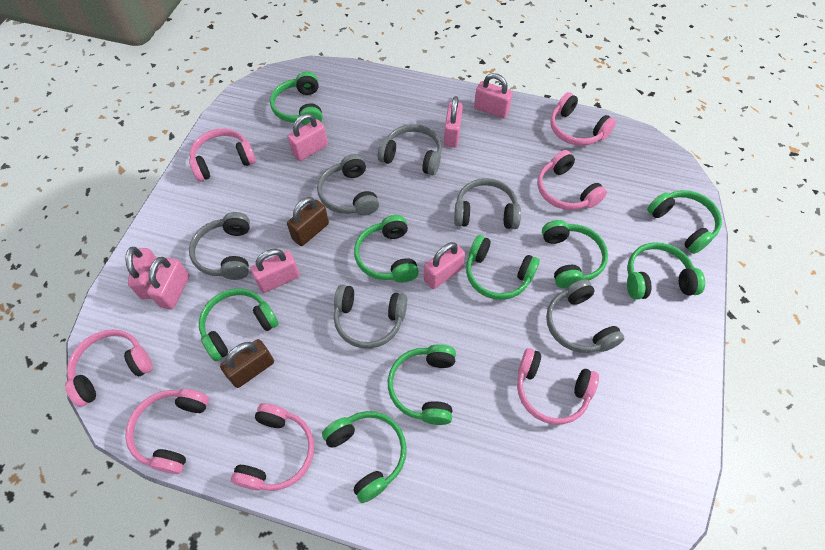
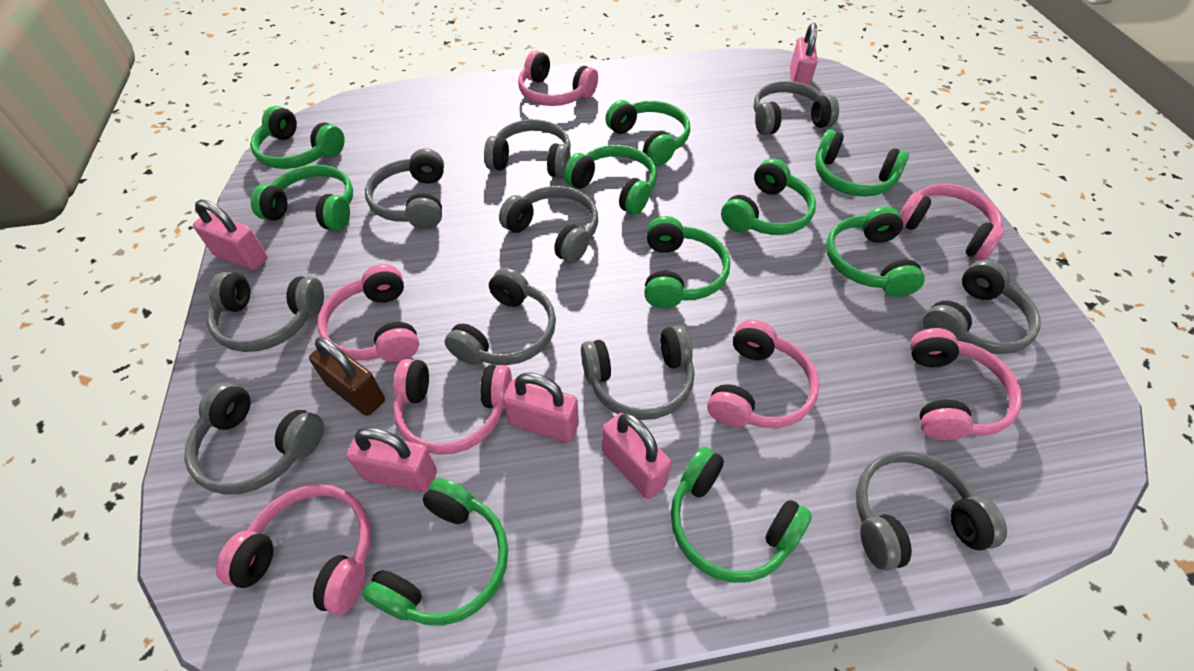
brown padlock: 2 -> 1
green headphones: 9 -> 10
grey headphones: 6 -> 10
pink padlock: 7 -> 5

